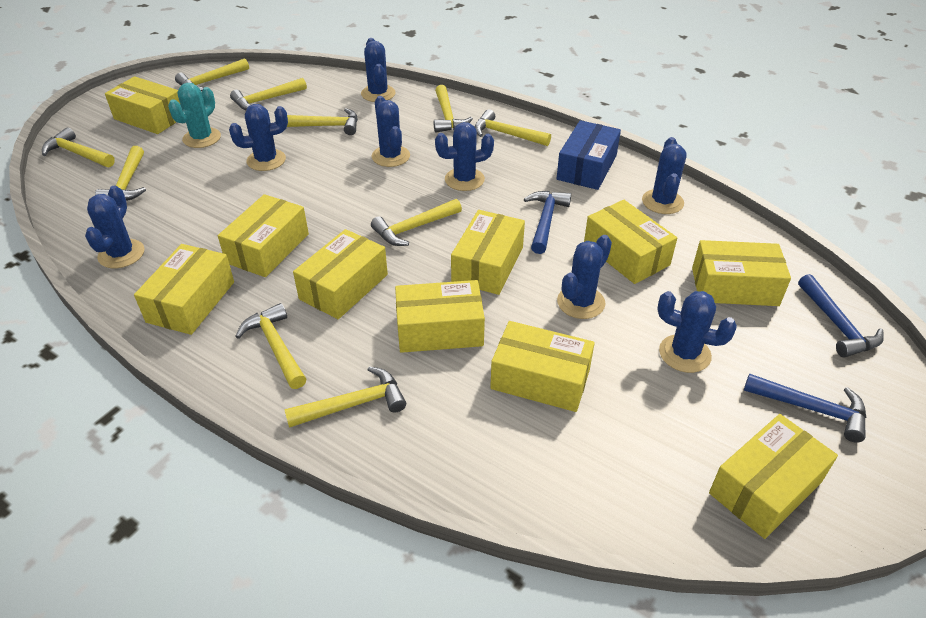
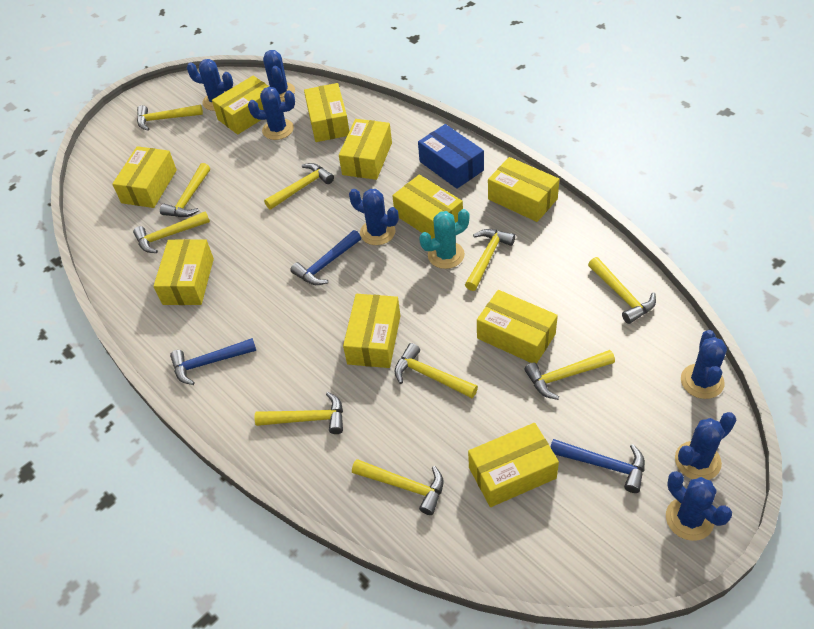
blue cactus: 8 -> 7

